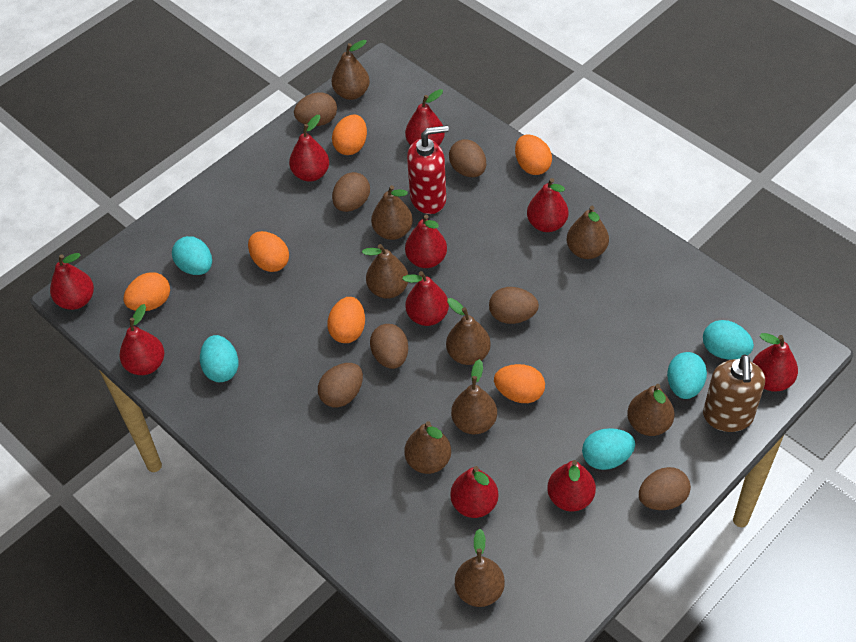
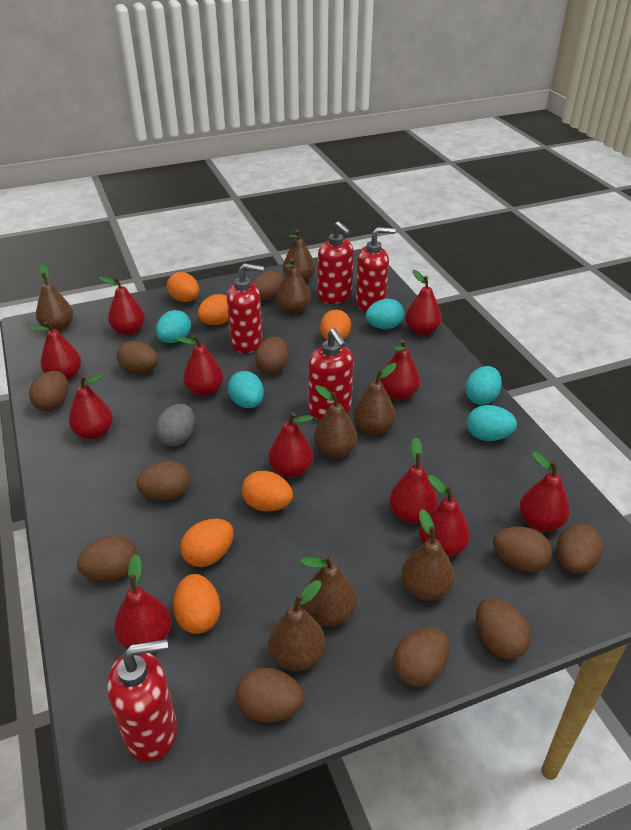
brown egg: 7 -> 11
brown pear: 9 -> 8
brown soap dispenser: 1 -> 0
grey egg: 0 -> 1
red pear: 10 -> 11
red soap dispenser: 1 -> 5

